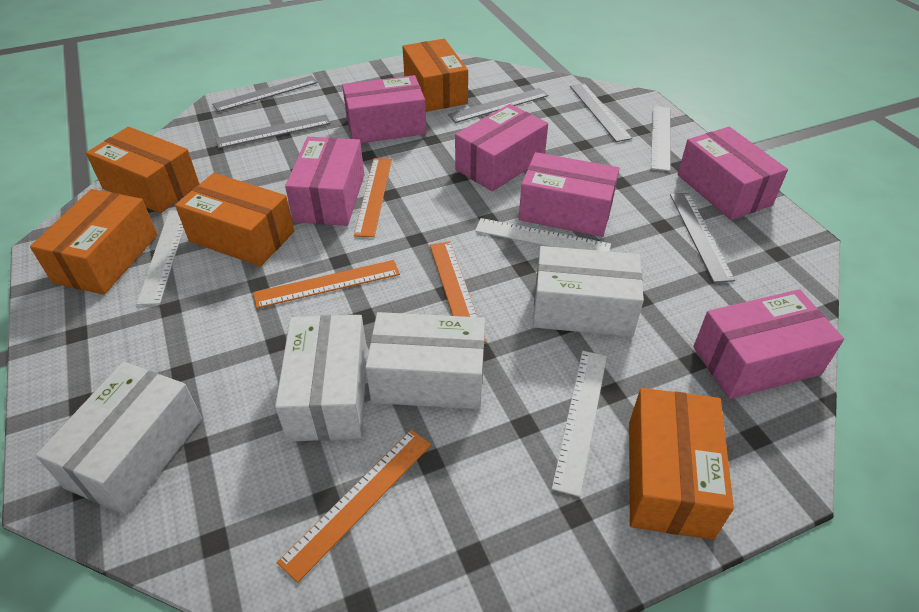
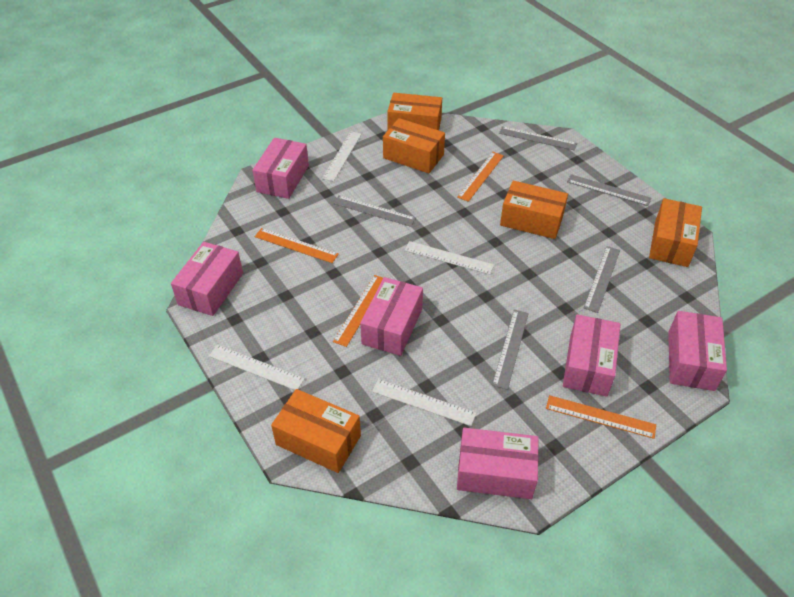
white box: 4 -> 0

